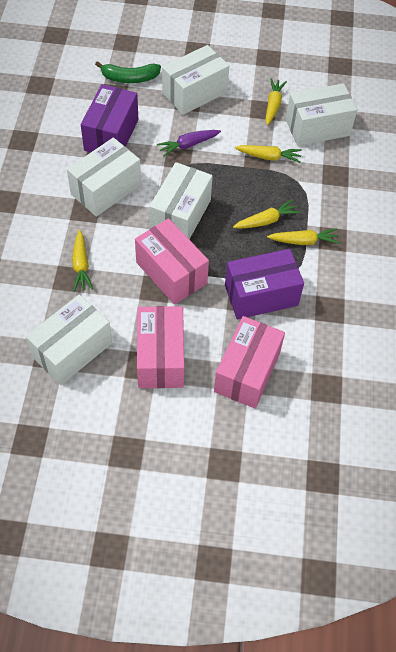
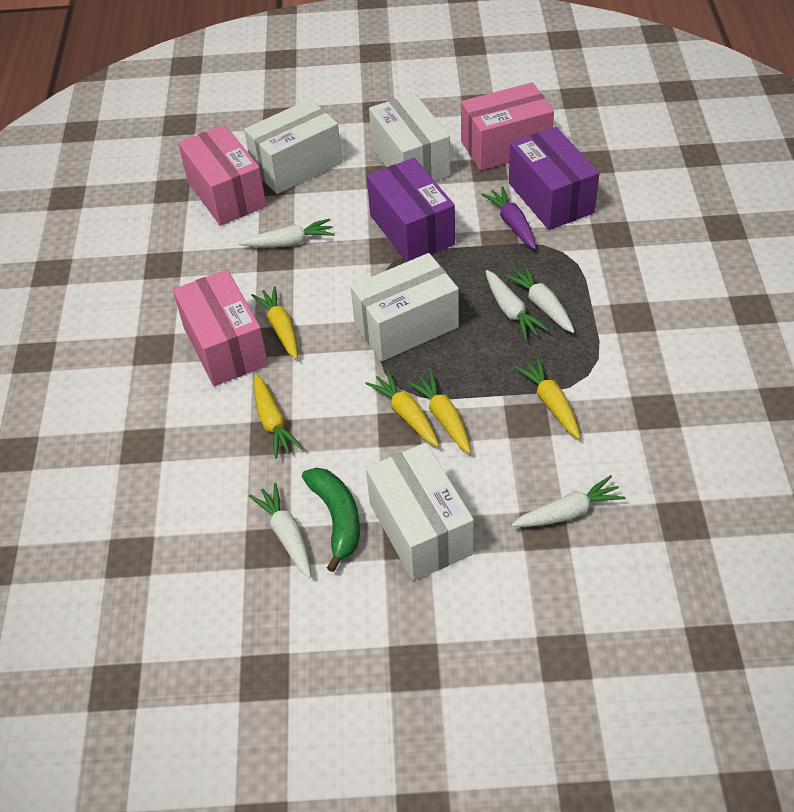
white box: 5 -> 4
white carrot: 0 -> 5

